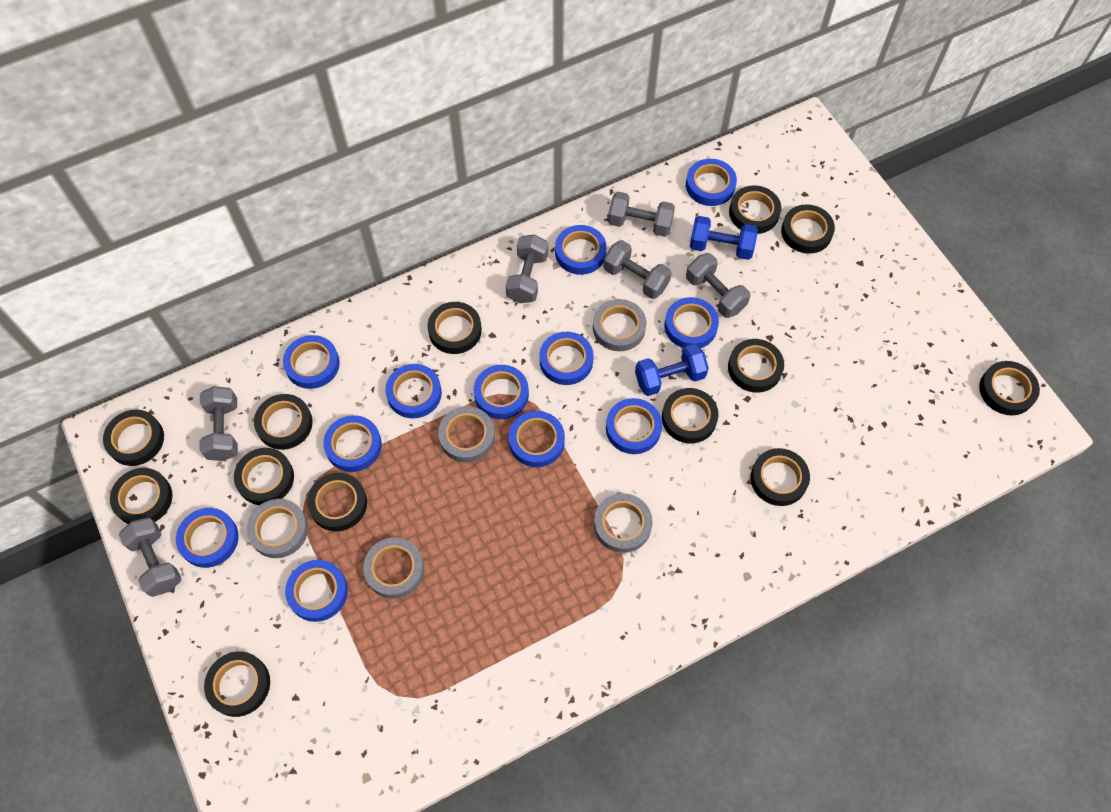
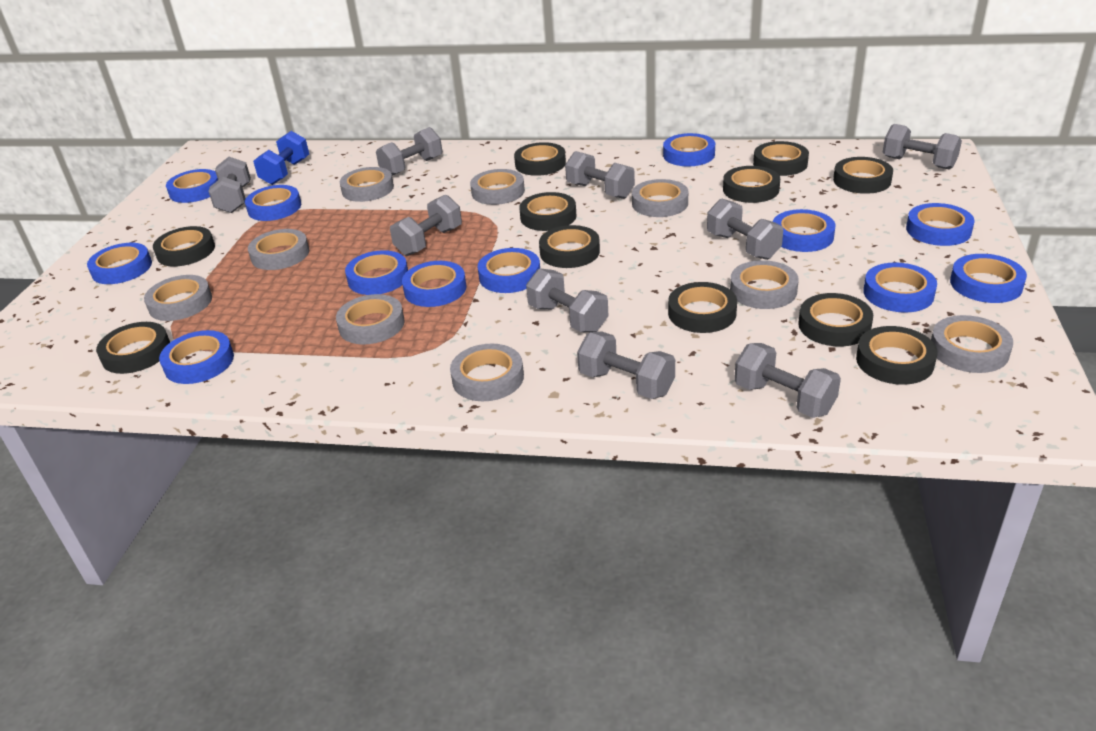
black tape: 13 -> 11
blue dumbbell: 2 -> 1
grey dumbbell: 6 -> 9
grey tape: 5 -> 9

